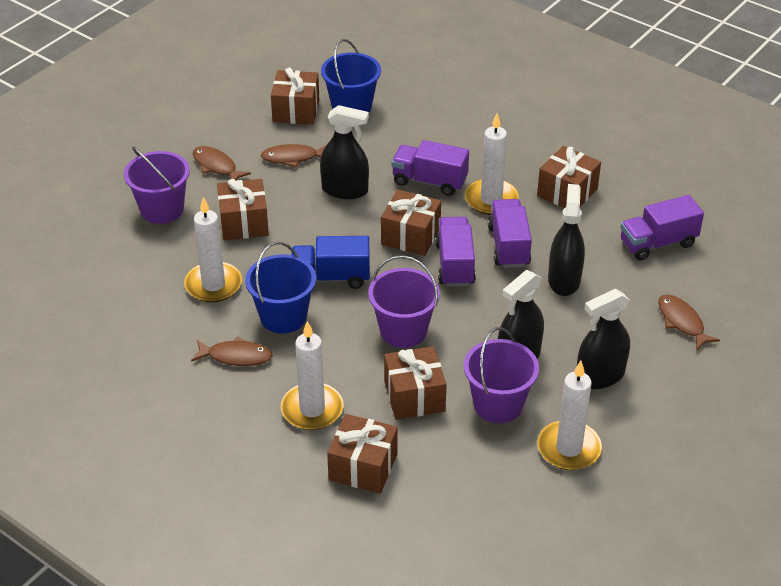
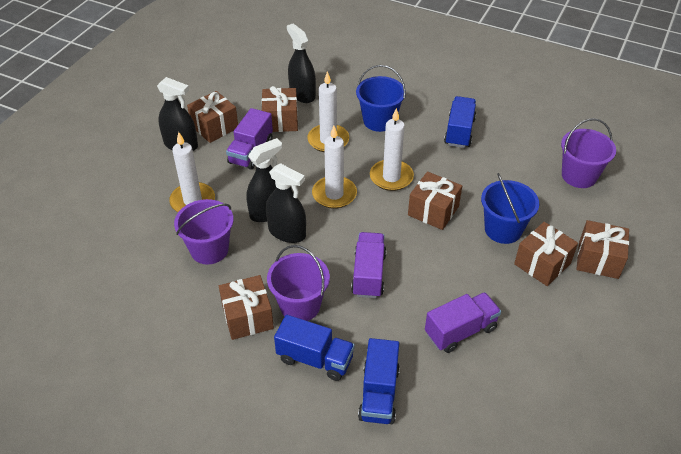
blue truck: 1 -> 3
brown fish: 4 -> 0
purple truck: 4 -> 3

